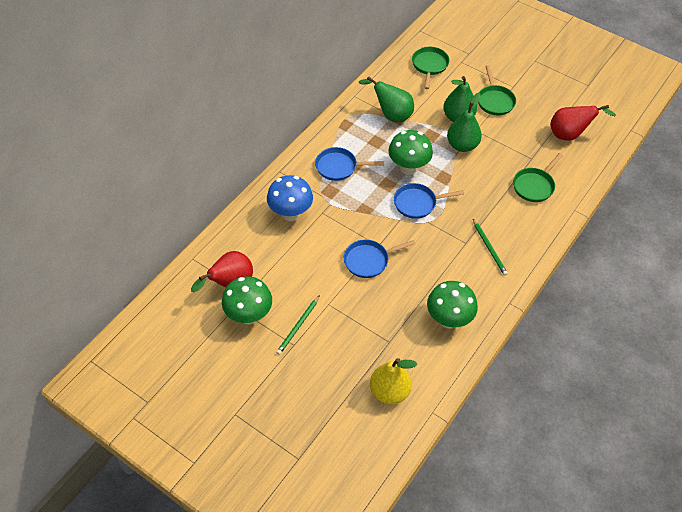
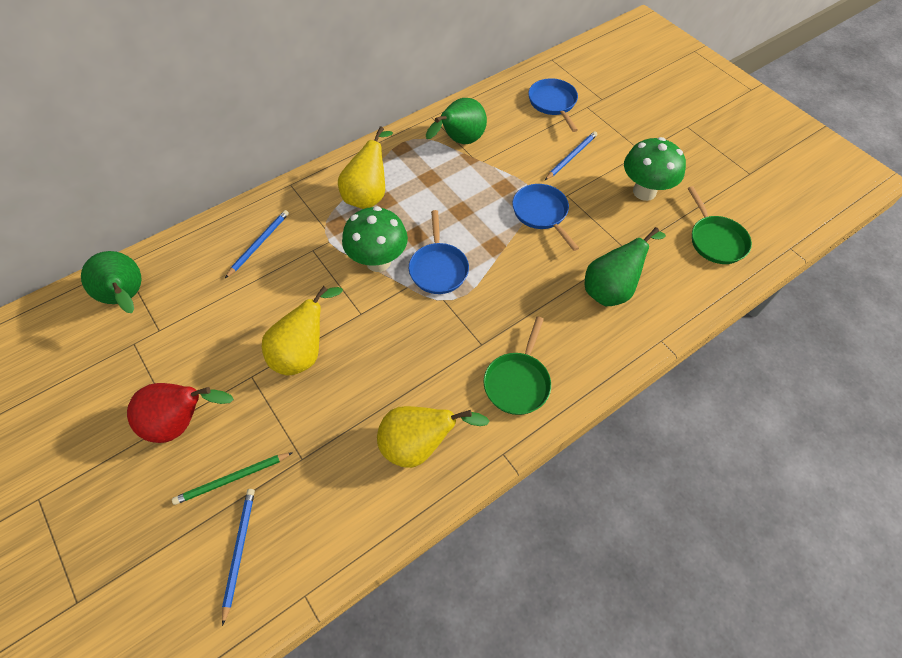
blue mushroom: 1 -> 0
blue pencil: 0 -> 3
green mushroom: 3 -> 2
green pan: 3 -> 2
green pencil: 2 -> 1
red pear: 2 -> 1
yellow pear: 1 -> 3

